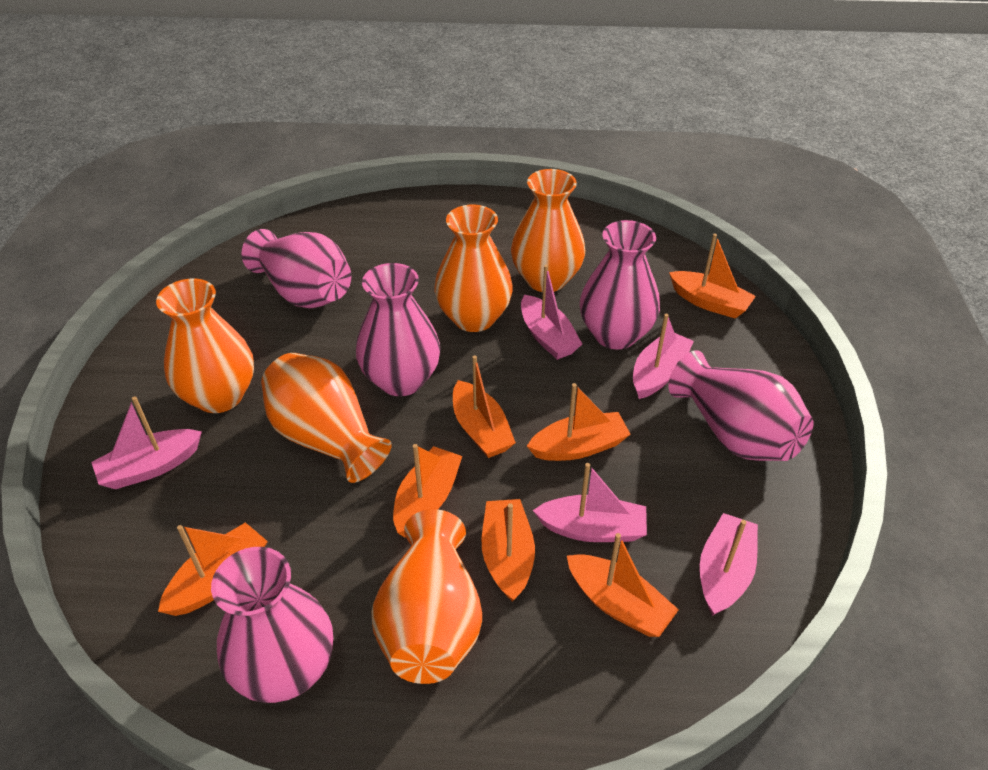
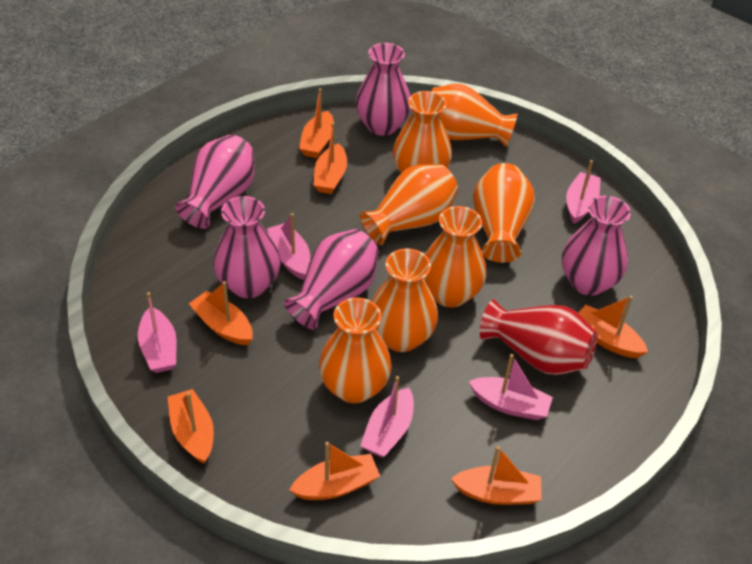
orange vase: 5 -> 7
red vase: 0 -> 1

